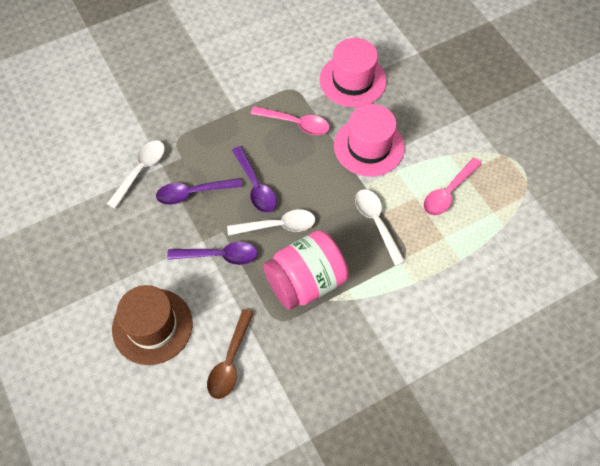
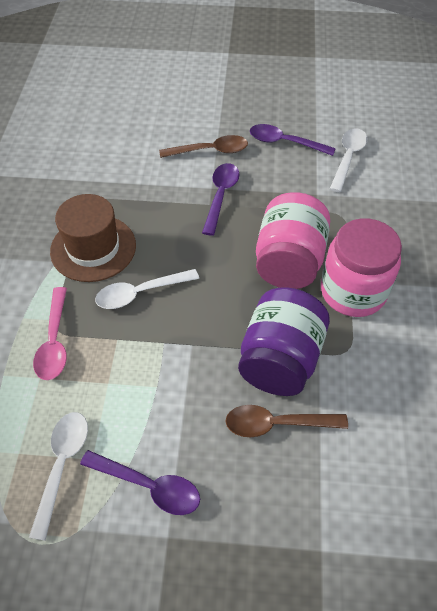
brown spoon: 1 -> 2
pink hat: 2 -> 0
pink jar: 1 -> 2
pink spoon: 2 -> 1
purple jar: 0 -> 1

